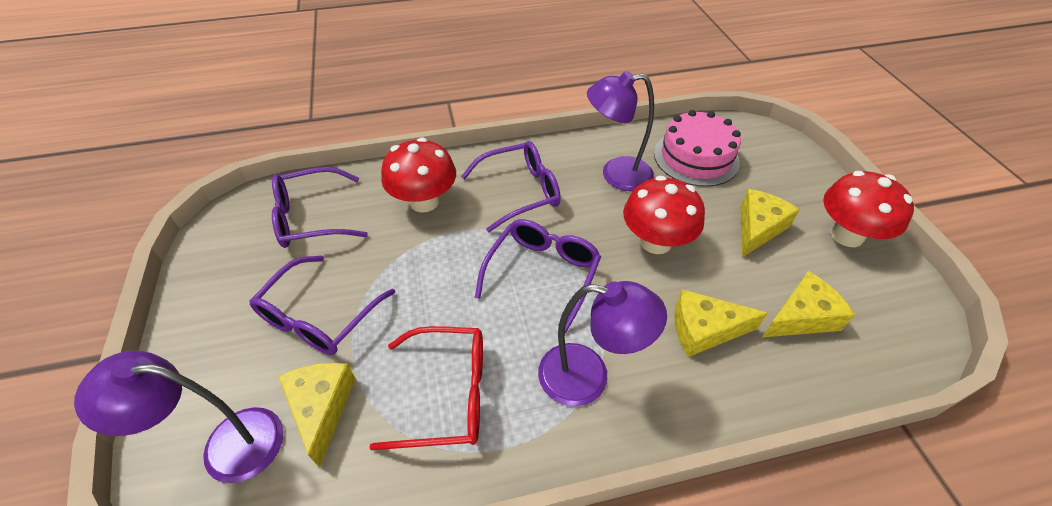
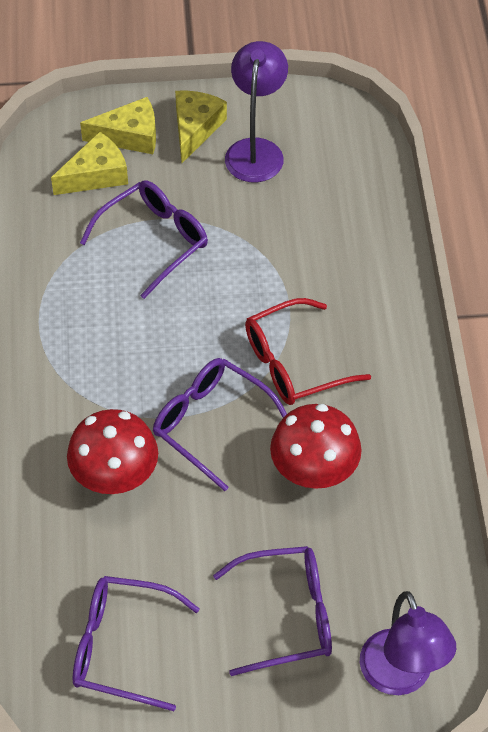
pink cake: 1 -> 0
purple lamp: 3 -> 2
red mushroom: 3 -> 2
yellow cheese: 4 -> 3

